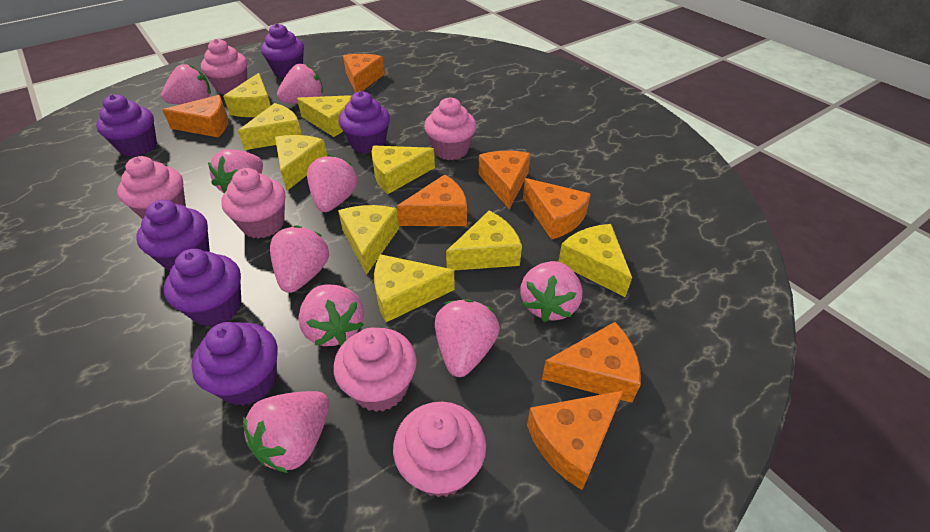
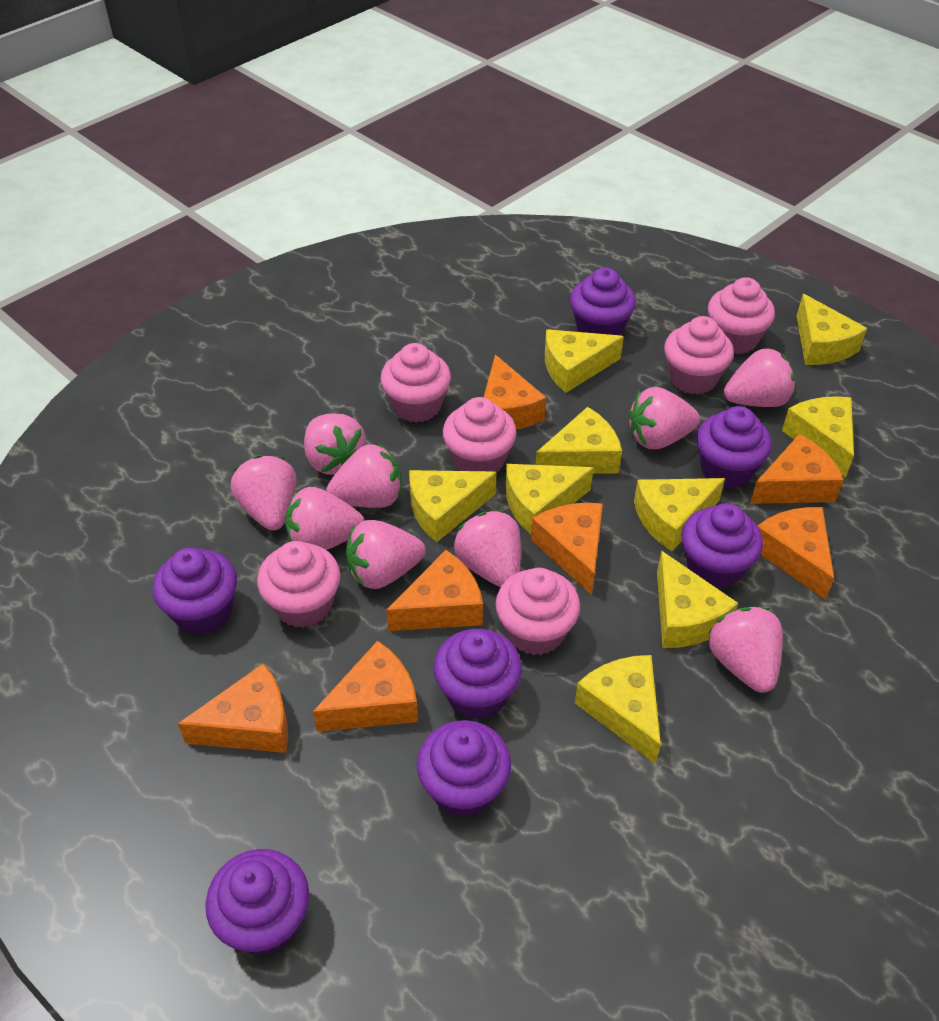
purple cupcake: 6 -> 7

